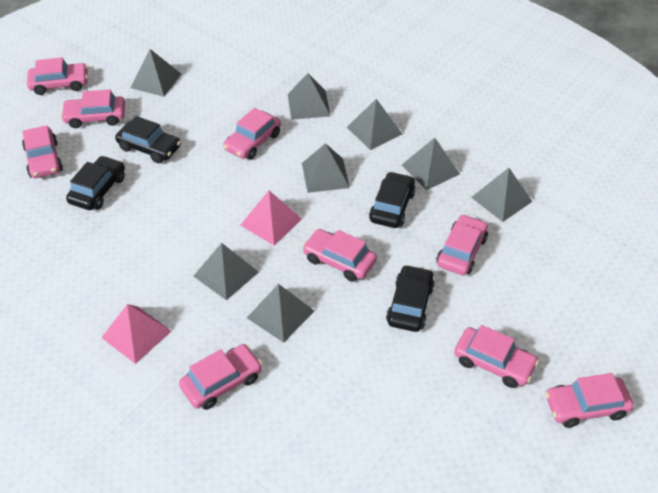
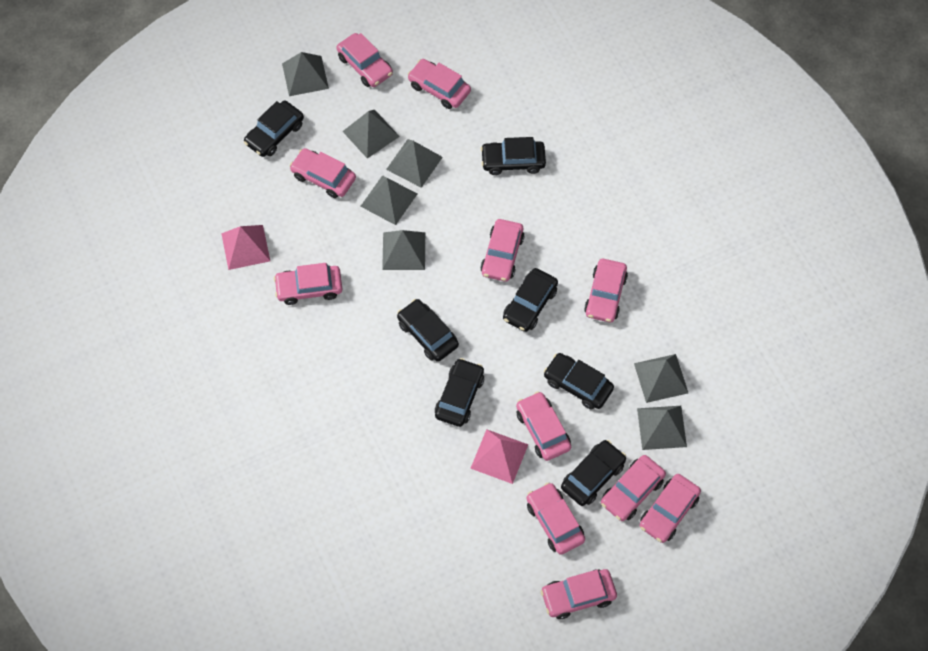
black car: 4 -> 7
grey pyramid: 8 -> 7
pink car: 9 -> 11

